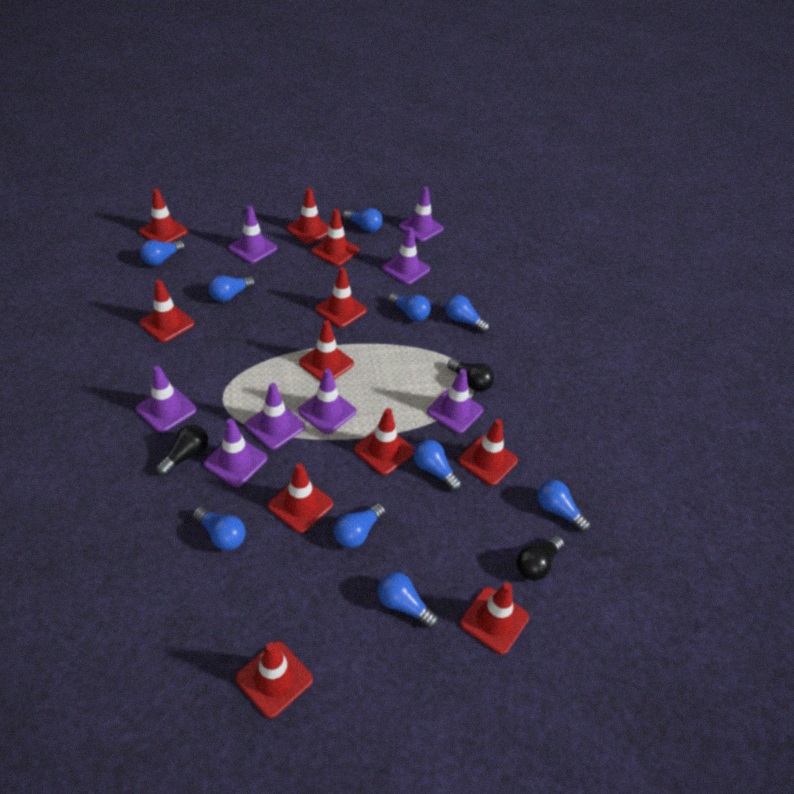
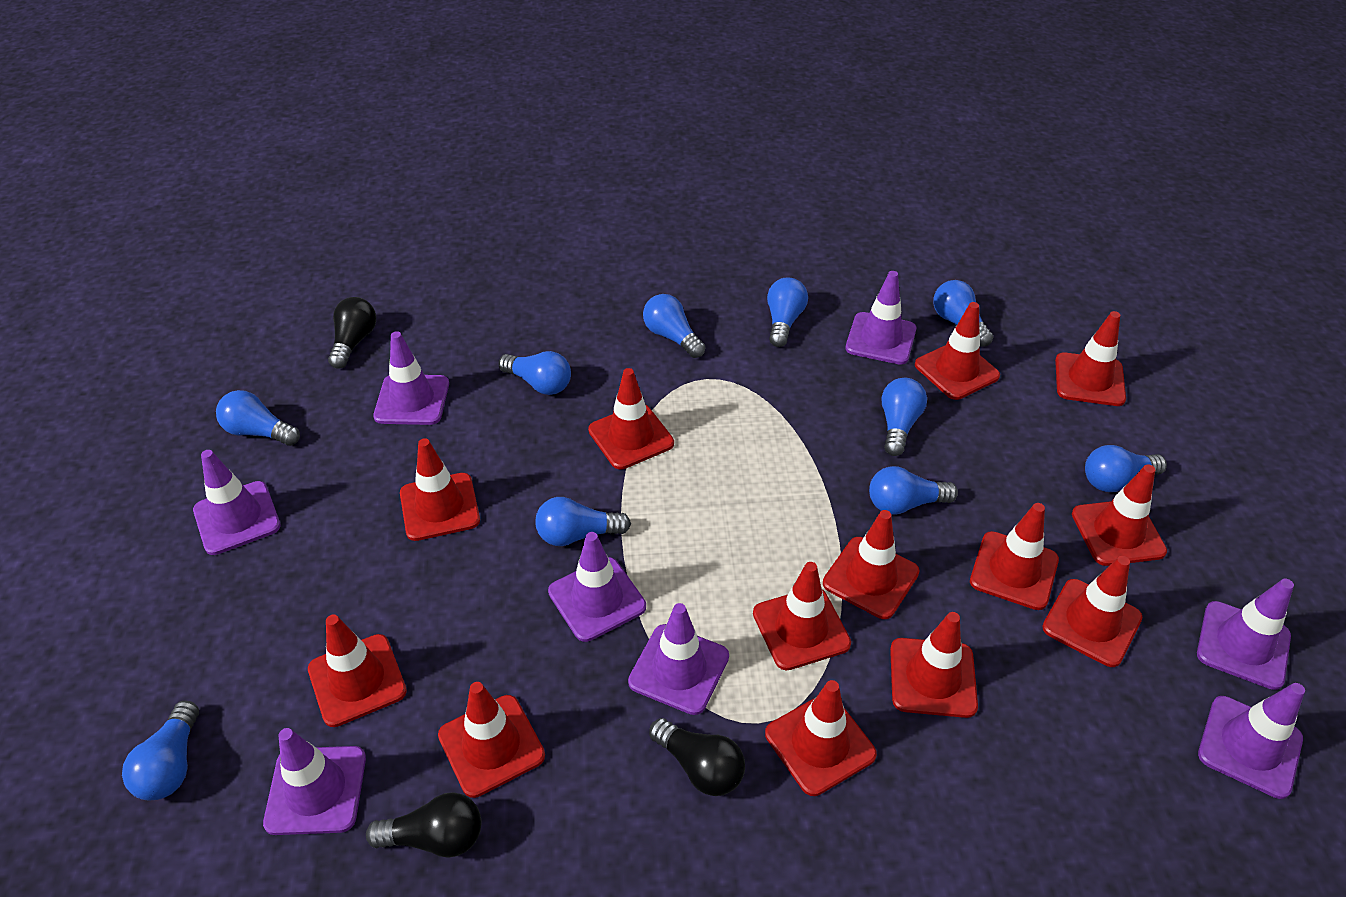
red traffic cone: 11 -> 13

